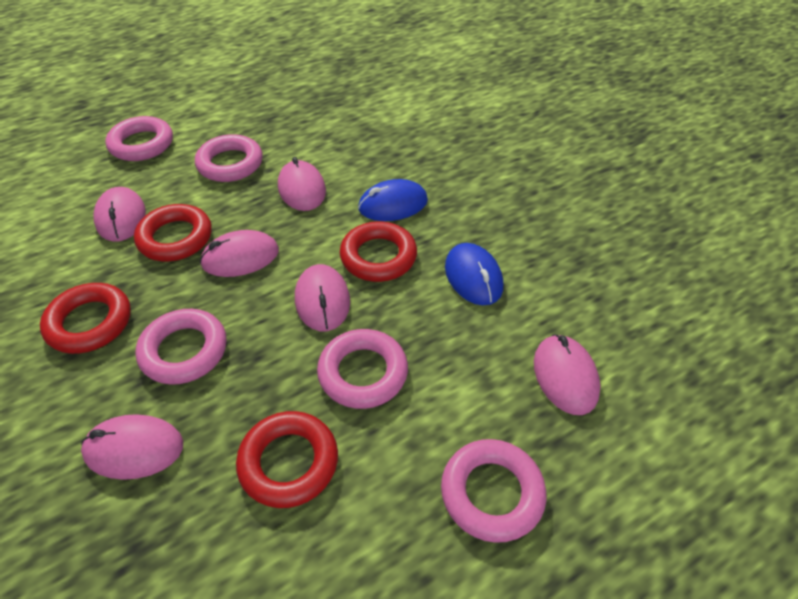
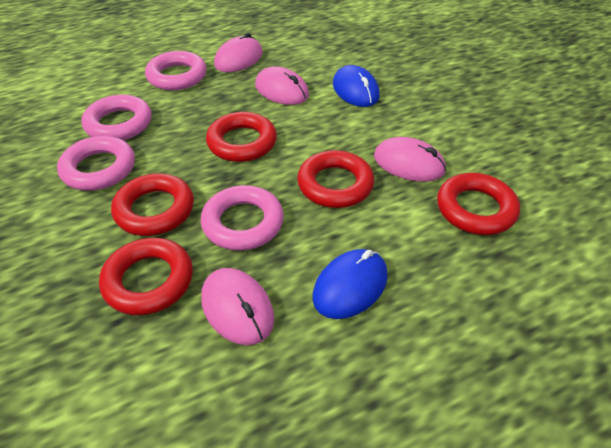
pink mouse: 6 -> 4
pink ring: 5 -> 4
red ring: 4 -> 5

